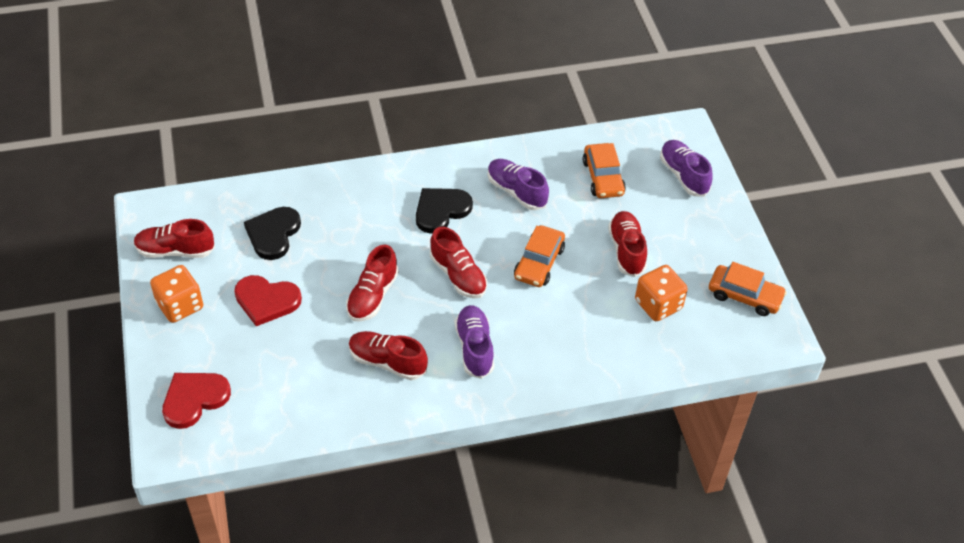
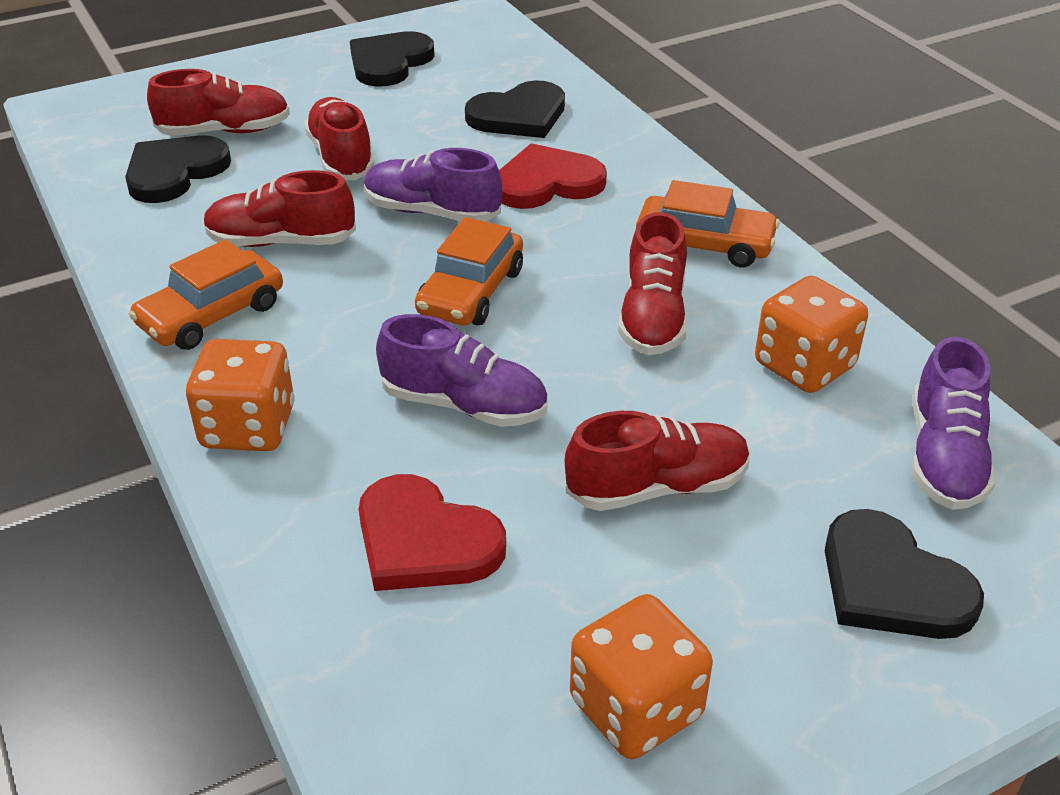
black heart: 2 -> 4
orange dice: 2 -> 3

